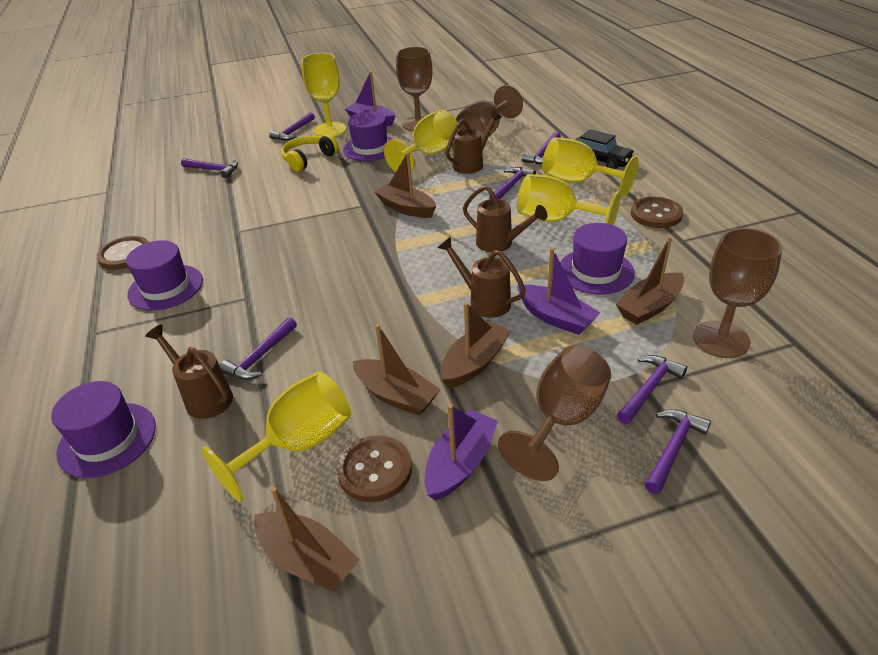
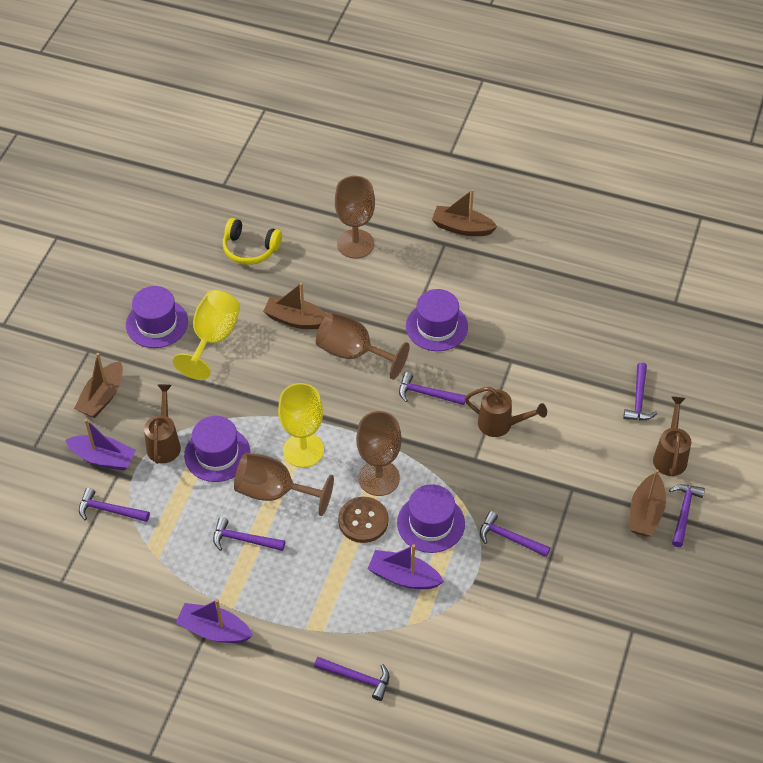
black car: 1 -> 0
brown boat: 5 -> 4
brown button: 3 -> 1
brown watering can: 4 -> 3
yellow goblet: 5 -> 2

